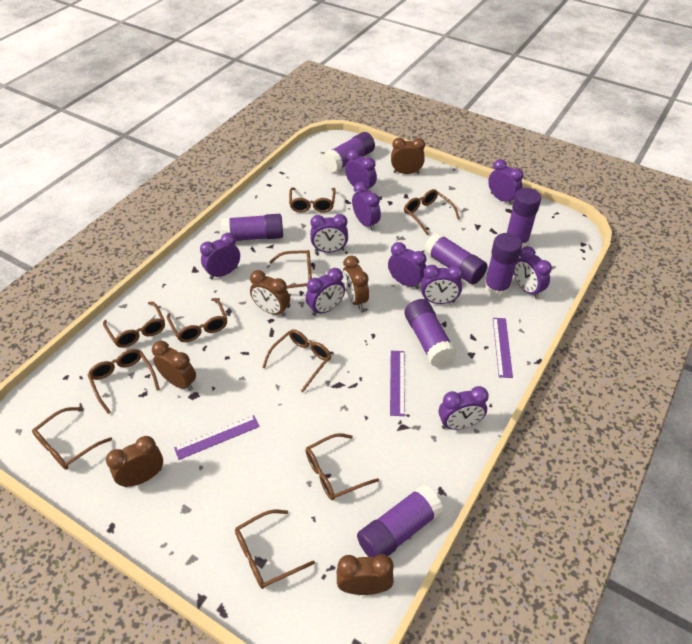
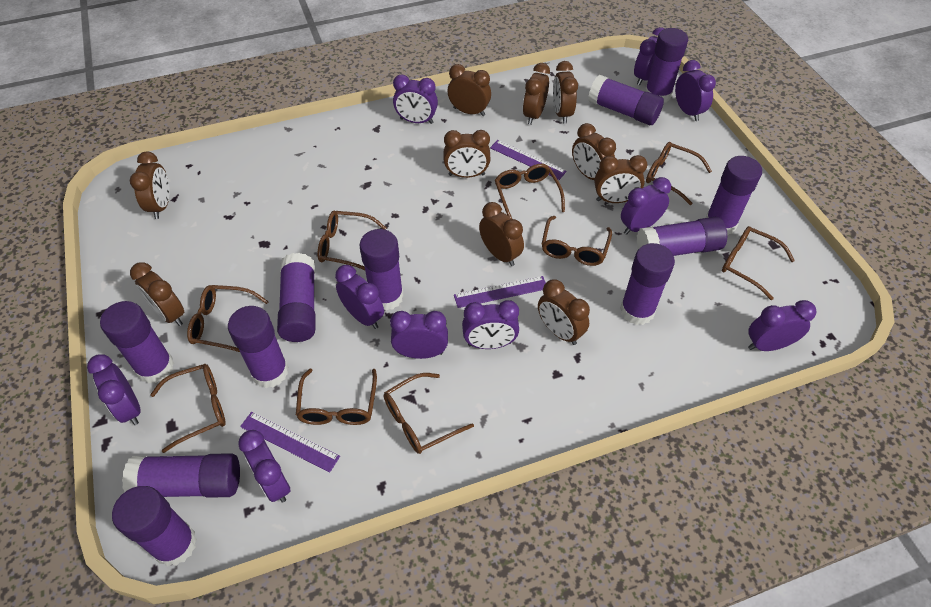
brown clock: 6 -> 10
brown glasses: 10 -> 9
purple glue stick: 7 -> 11

